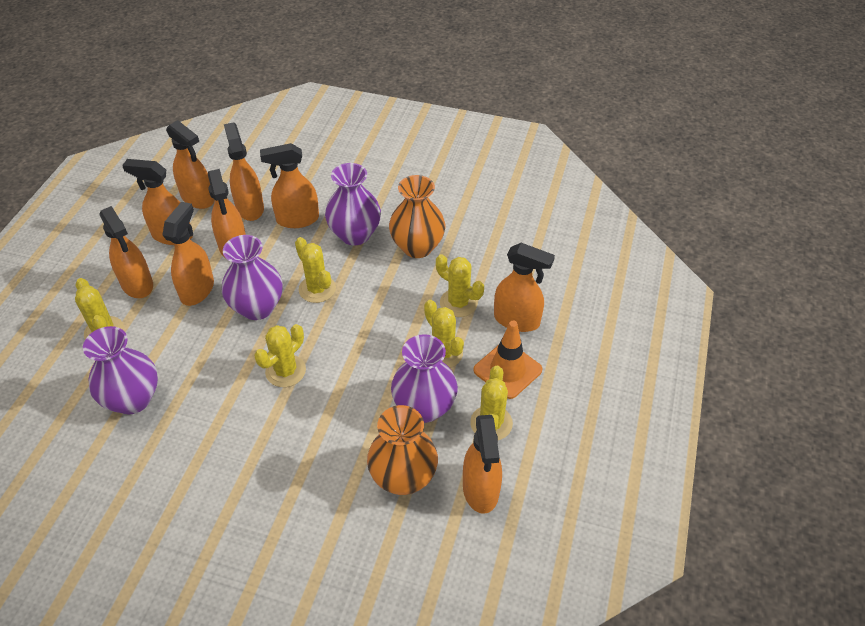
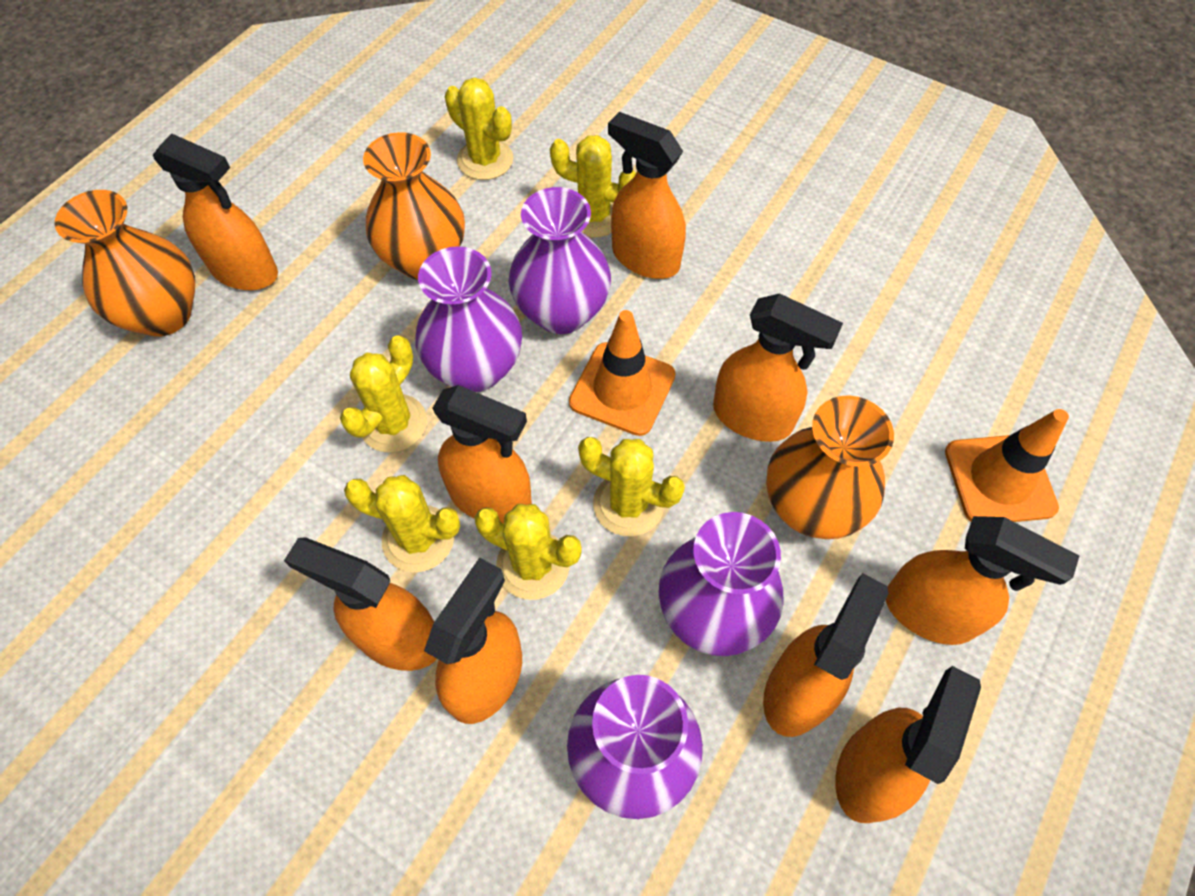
orange traffic cone: 1 -> 2
orange vase: 2 -> 3

